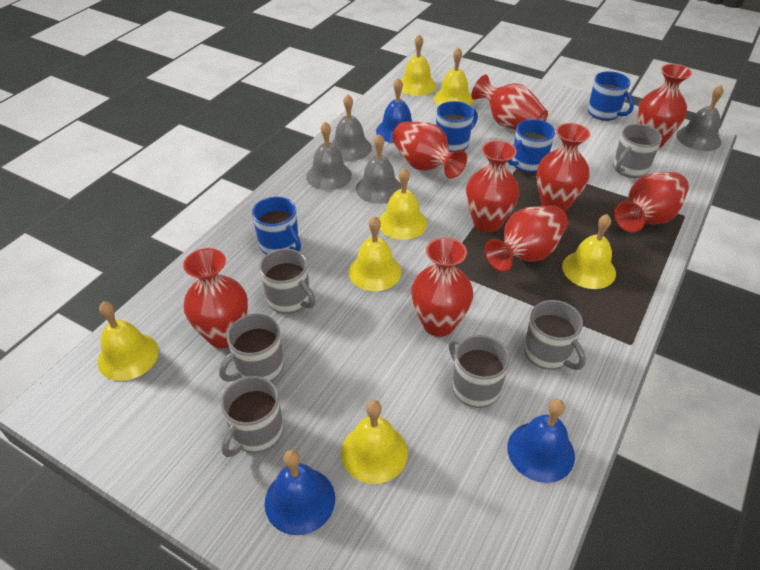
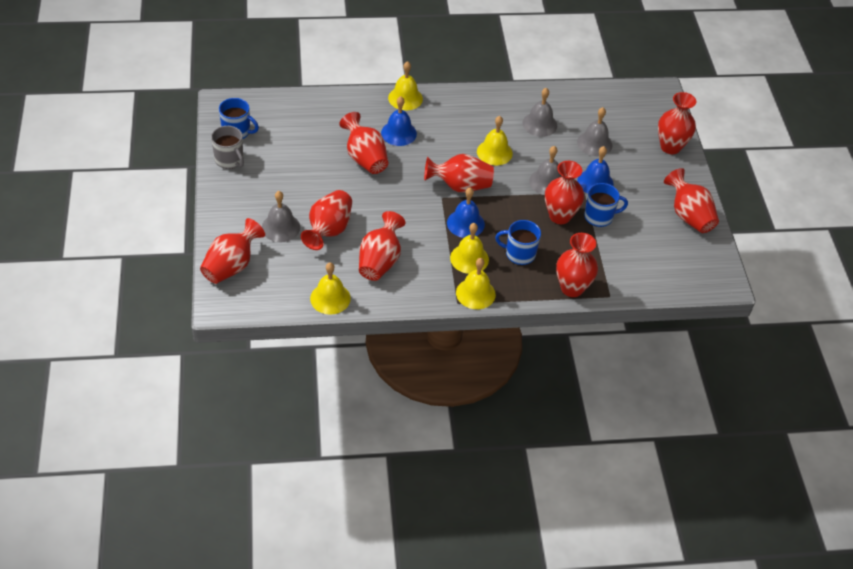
blue mug: 4 -> 3
grey mug: 6 -> 1
yellow bell: 7 -> 5

